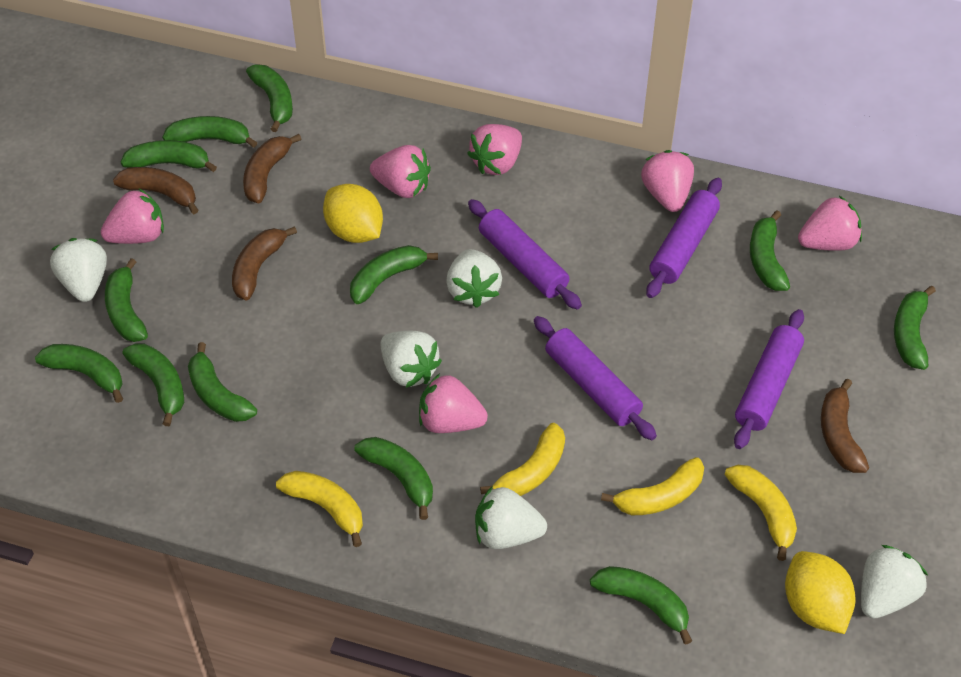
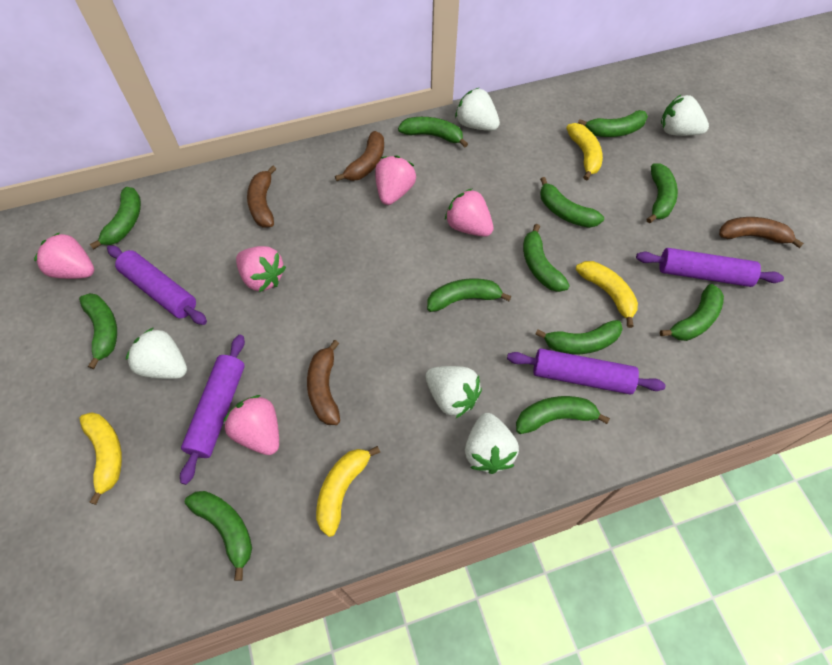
pink strawberry: 6 -> 5
yellow lemon: 2 -> 0

